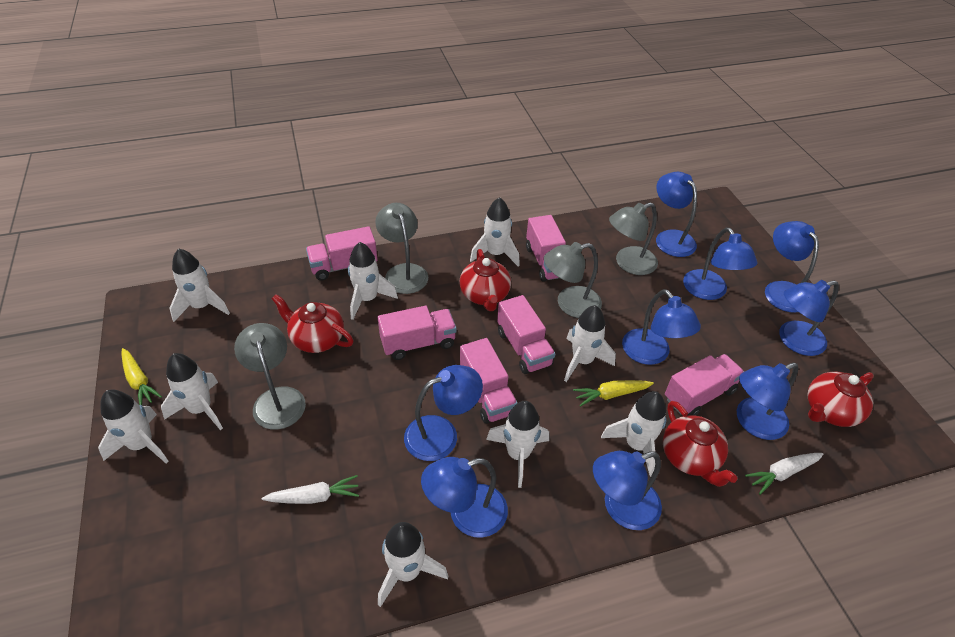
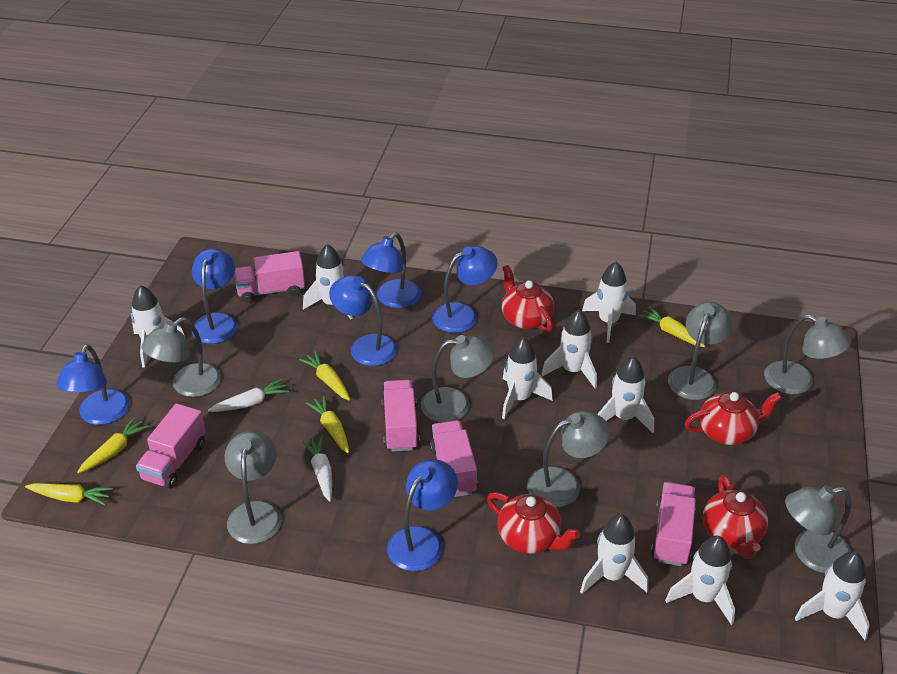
blue lamp: 9 -> 6
grey lamp: 4 -> 7
pink truck: 6 -> 5
yellow carrot: 2 -> 5

